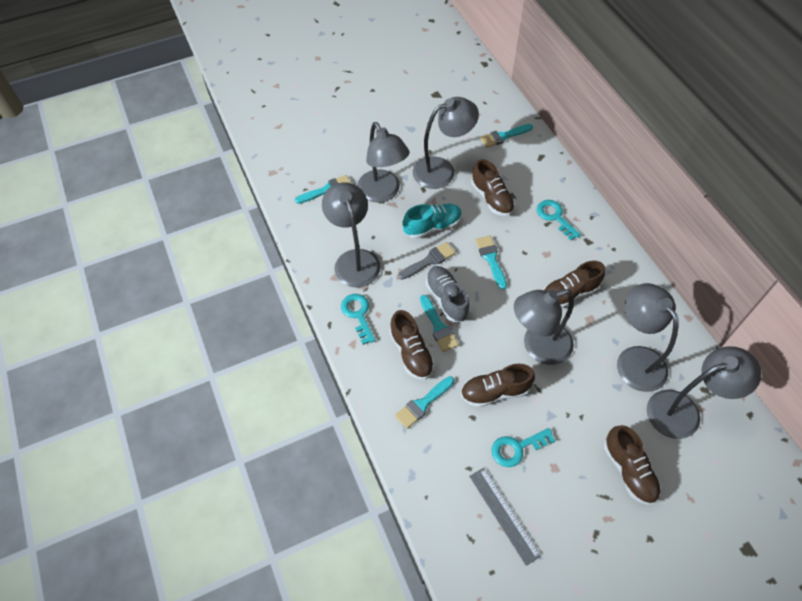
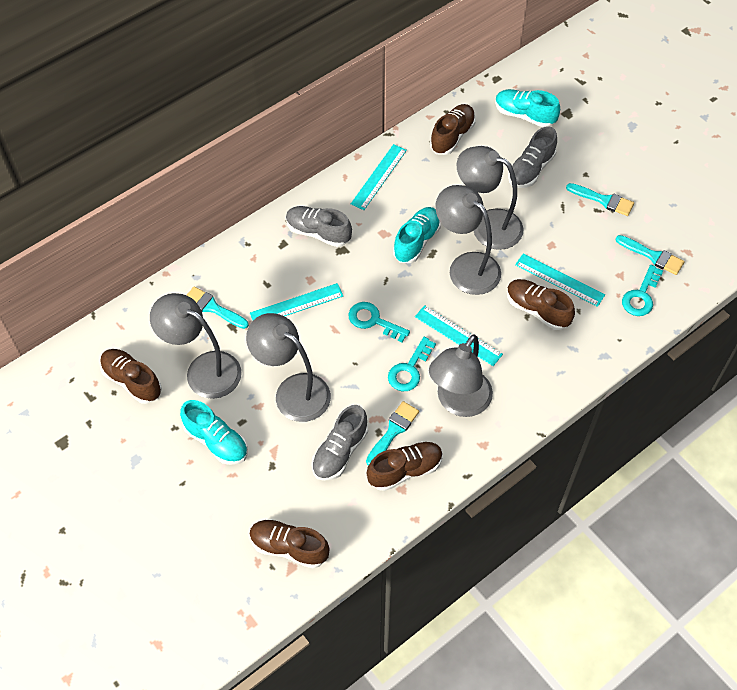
grey brush: 1 -> 0
grey lamp: 6 -> 5
grey ruler: 1 -> 0
grey shoe: 1 -> 3
turquoise brush: 5 -> 4
turquoise ruler: 0 -> 4
turquoise shoe: 1 -> 3

